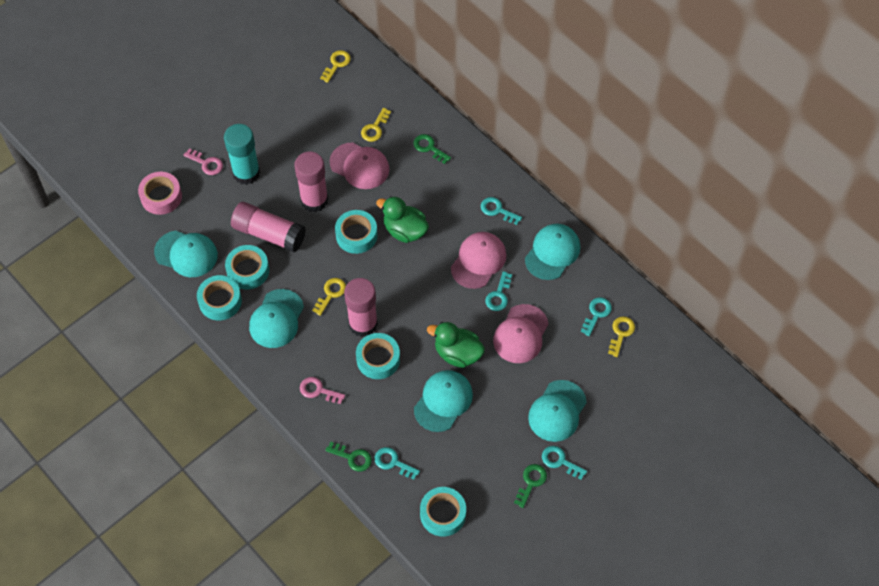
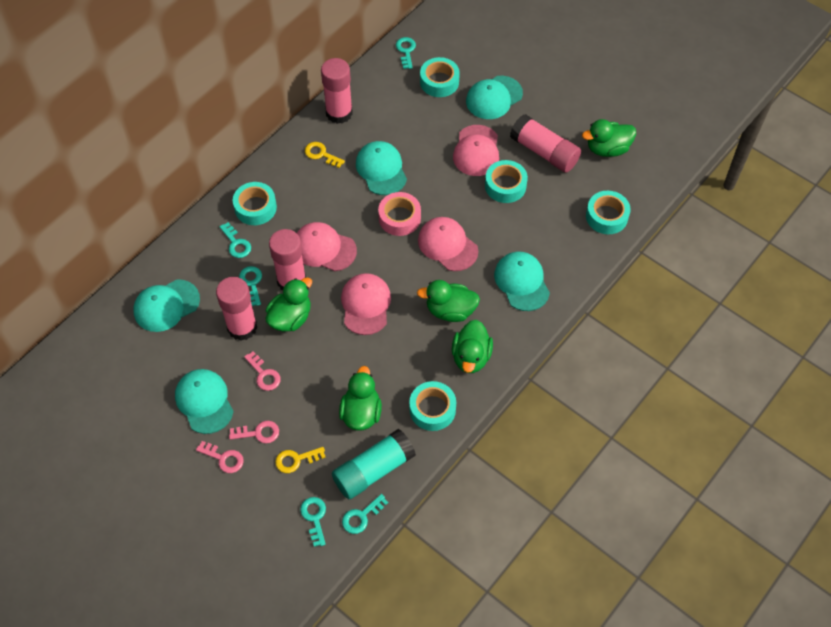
green duck: 2 -> 5
green key: 3 -> 0
pink cap: 3 -> 4
pink glue stick: 3 -> 4
pink key: 2 -> 3
yellow key: 4 -> 2

